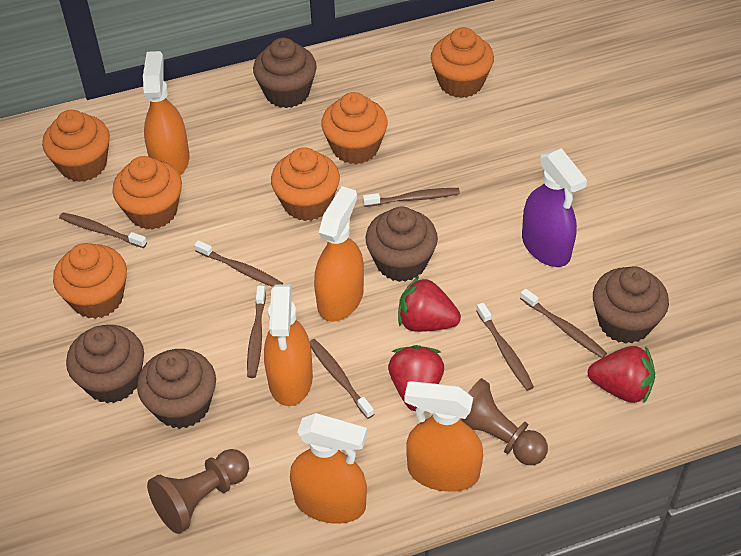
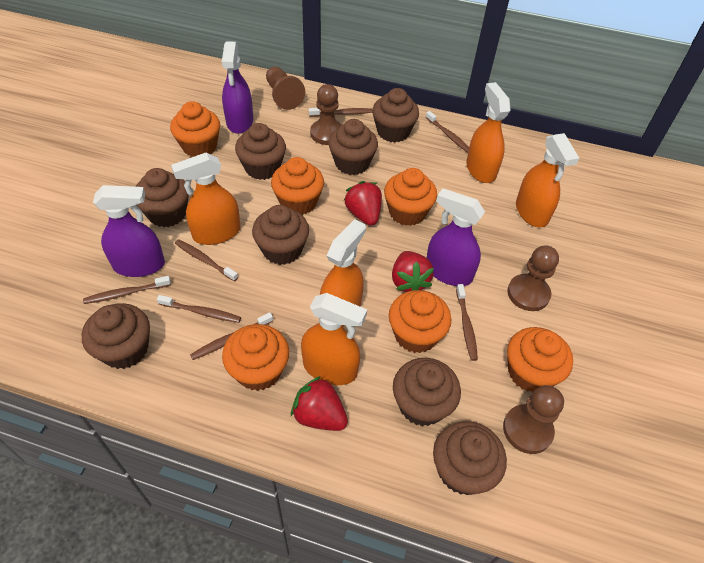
brown cupcake: 5 -> 8
brown pawn: 2 -> 4
purple spray bottle: 1 -> 3

